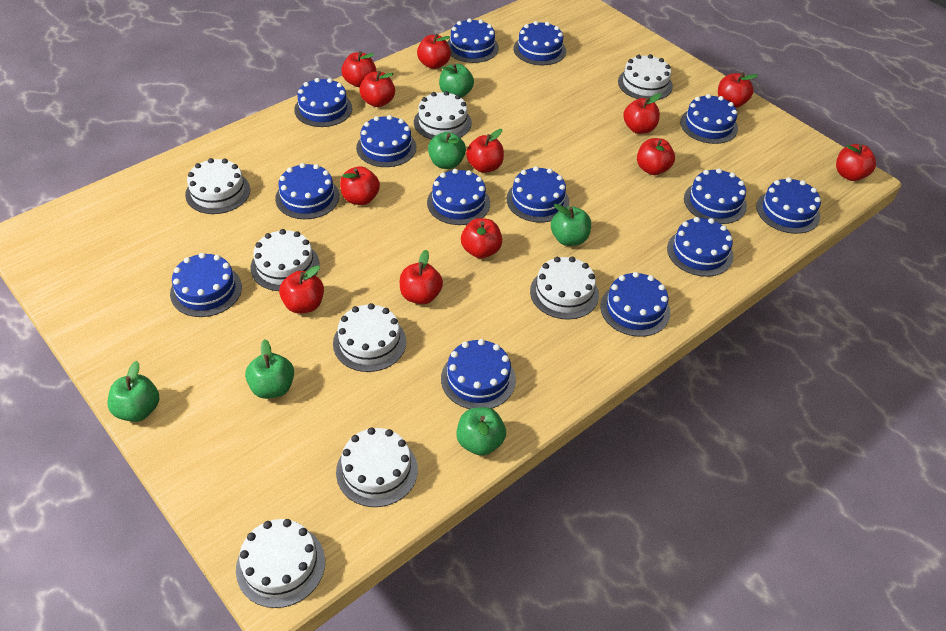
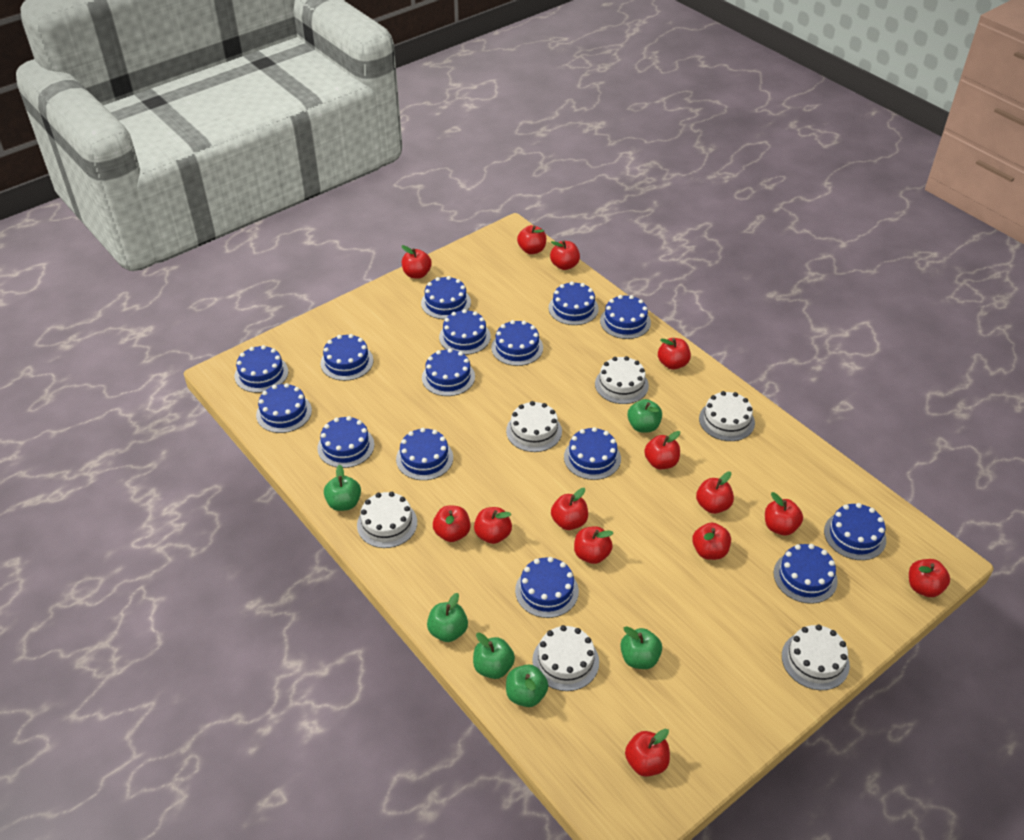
blue cake: 14 -> 15
red apple: 12 -> 14
white cake: 8 -> 6

